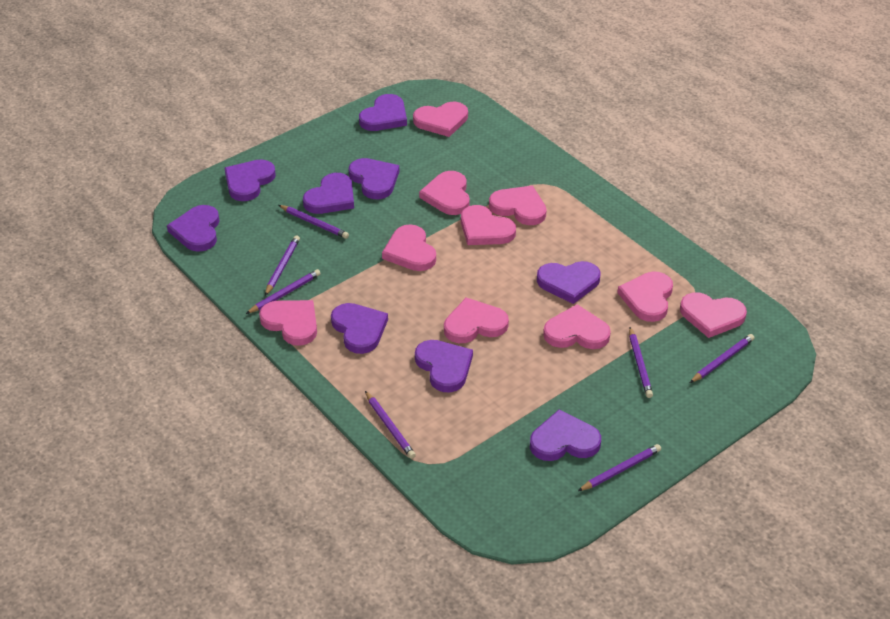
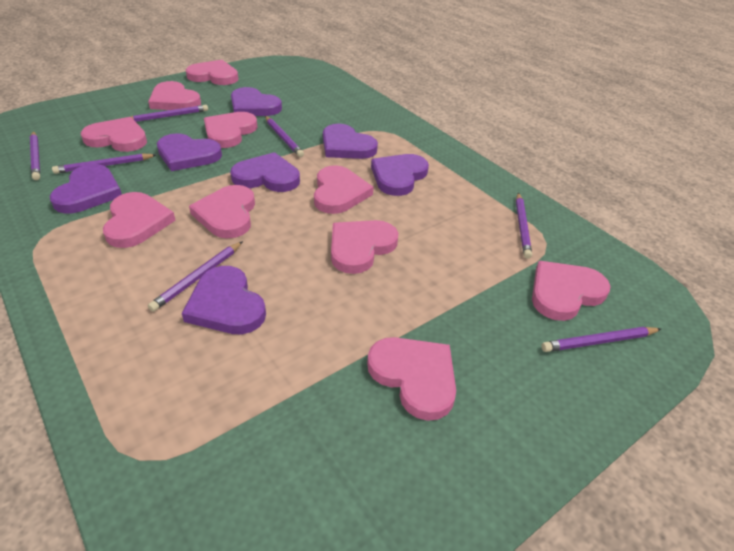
purple heart: 9 -> 7

